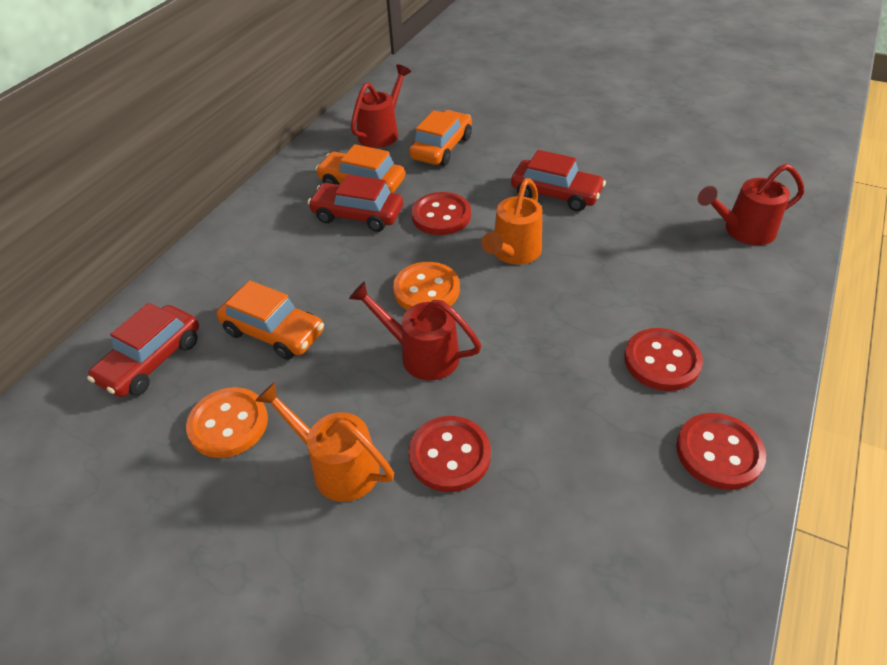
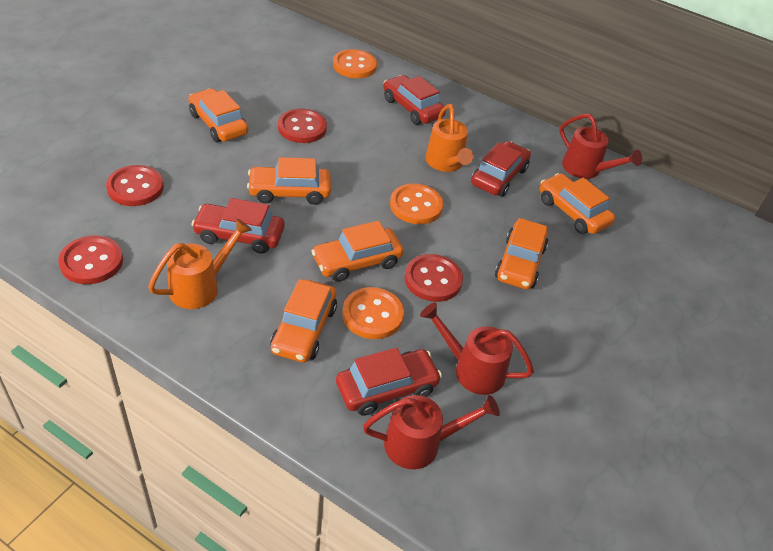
orange button: 2 -> 3
orange car: 3 -> 6
red car: 3 -> 4

